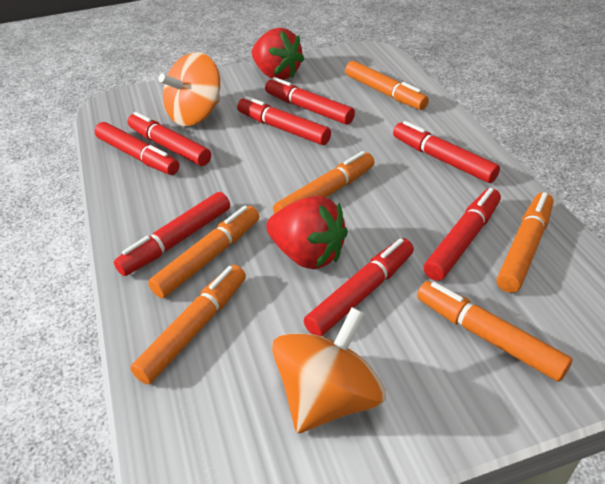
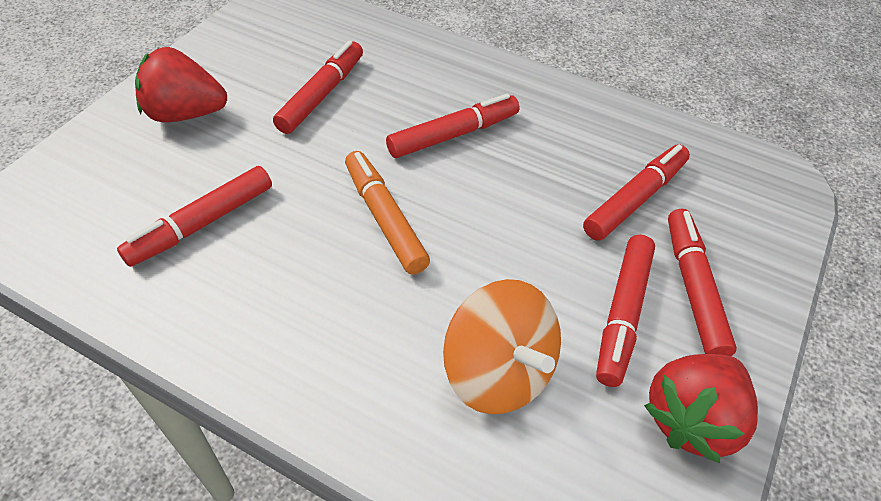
orange marker: 6 -> 1
orange spinning top: 2 -> 1
red marker: 8 -> 6

